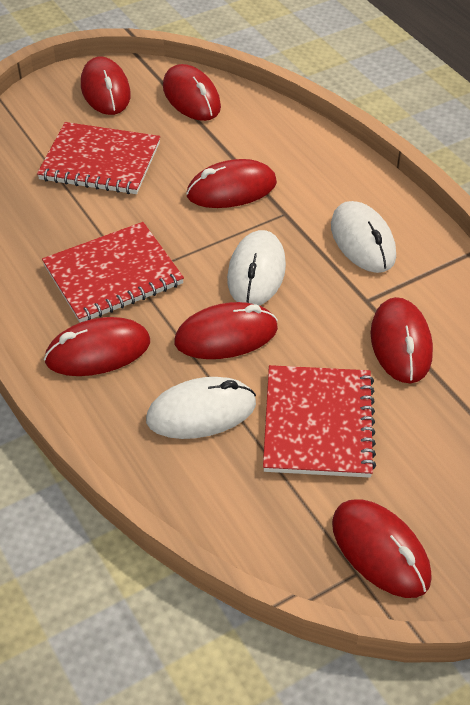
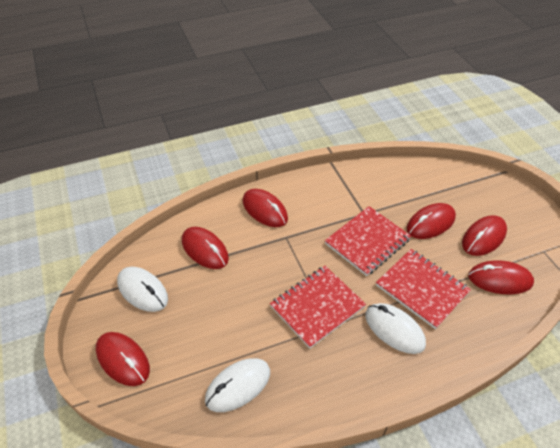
red mouse: 7 -> 6

